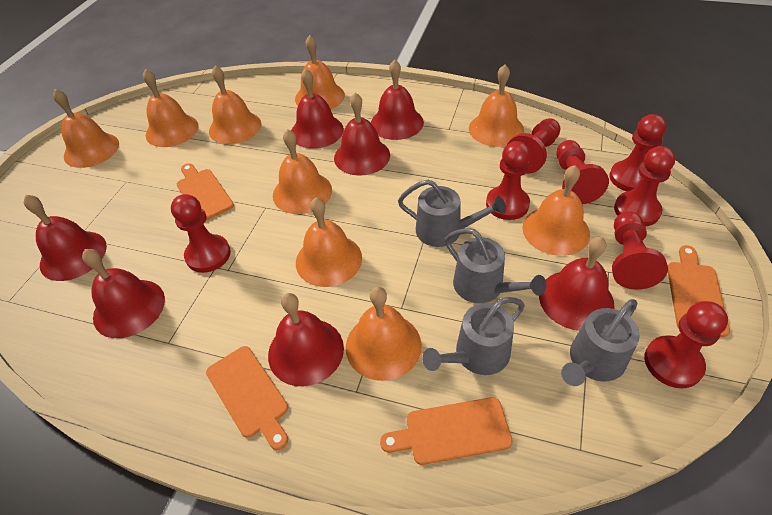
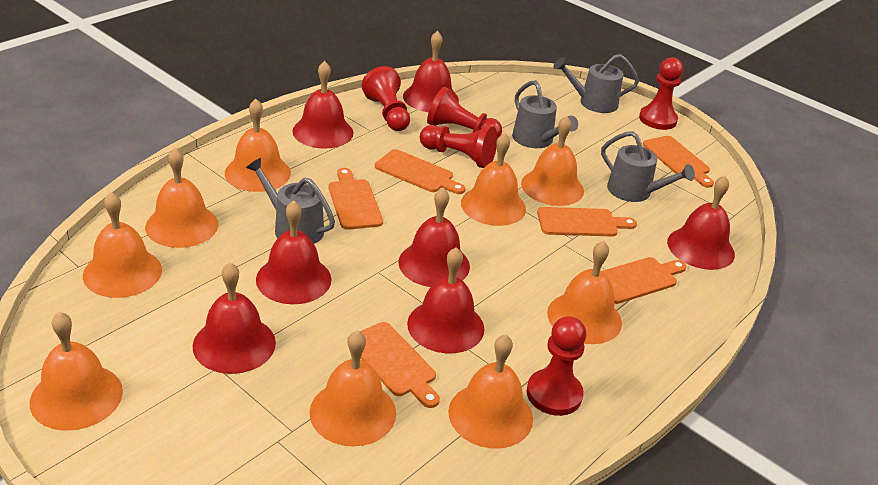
orange cutting board: 4 -> 6
red pawn: 8 -> 5

